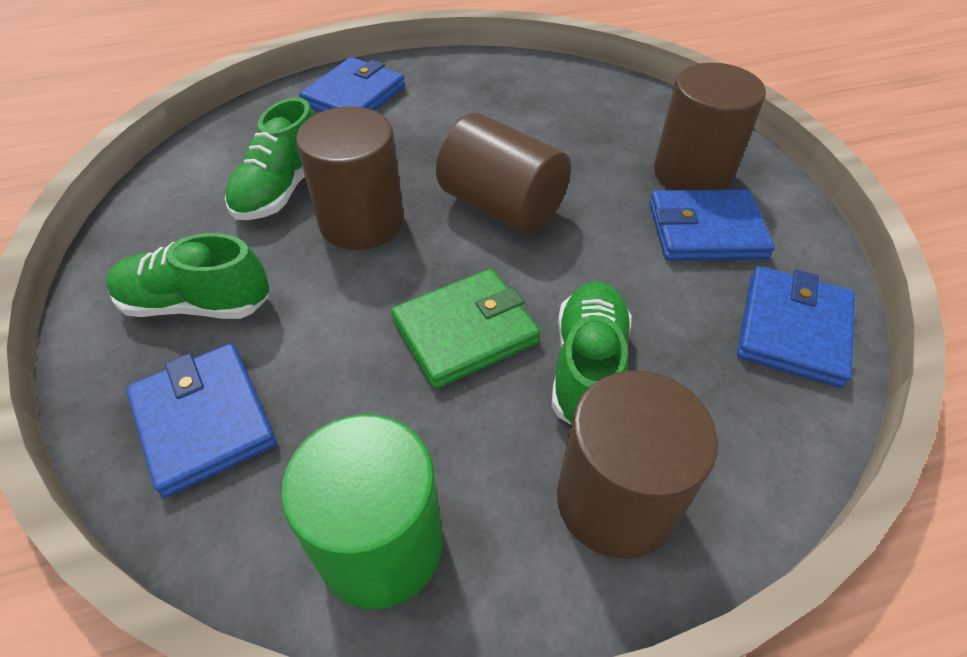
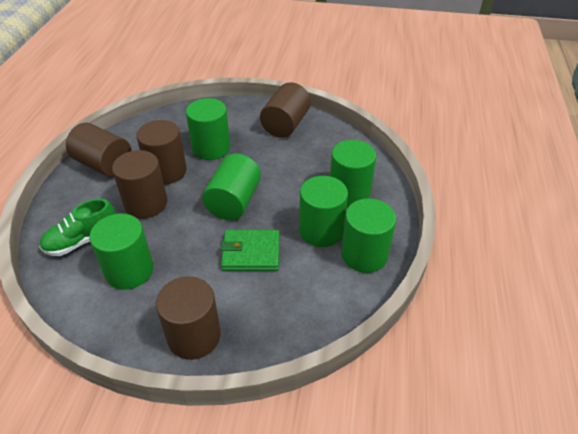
blue wallet: 4 -> 0
brown cylinder: 4 -> 5
green cylinder: 1 -> 6
green shoe: 3 -> 1

